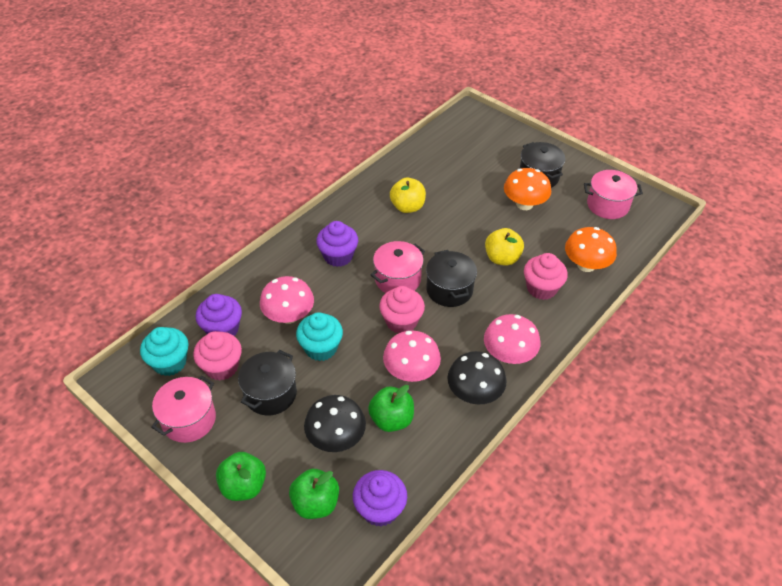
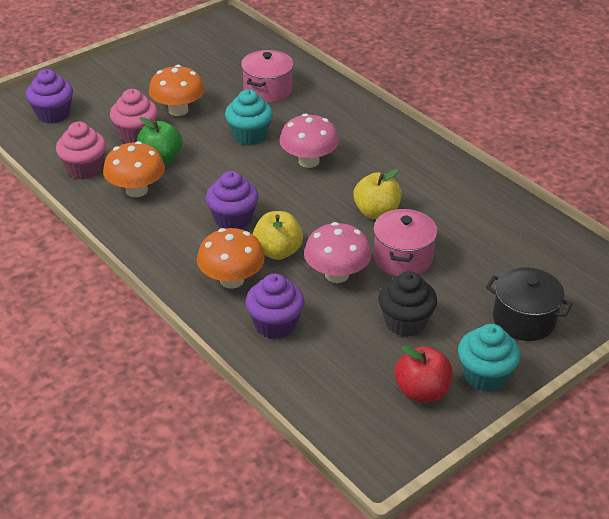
black cupcake: 0 -> 1
black mushroom: 2 -> 0
black pot: 3 -> 1
green apple: 3 -> 1
orange mushroom: 2 -> 3
pink cupcake: 3 -> 2
pink mushroom: 3 -> 2
pink pot: 3 -> 2
red apple: 0 -> 1

